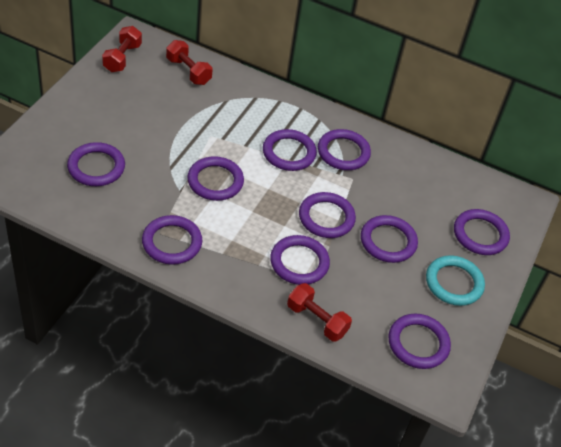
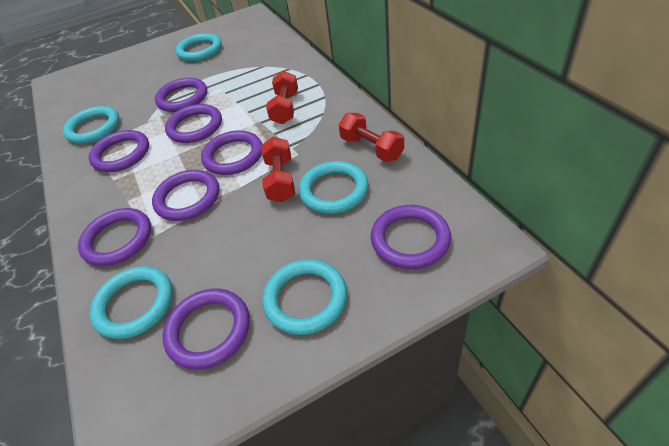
purple ring: 10 -> 8
turquoise ring: 1 -> 5

